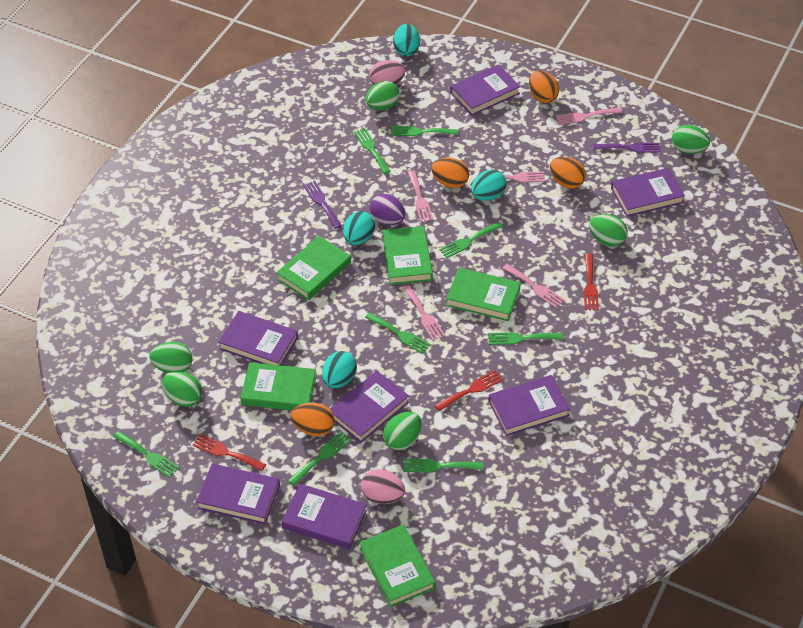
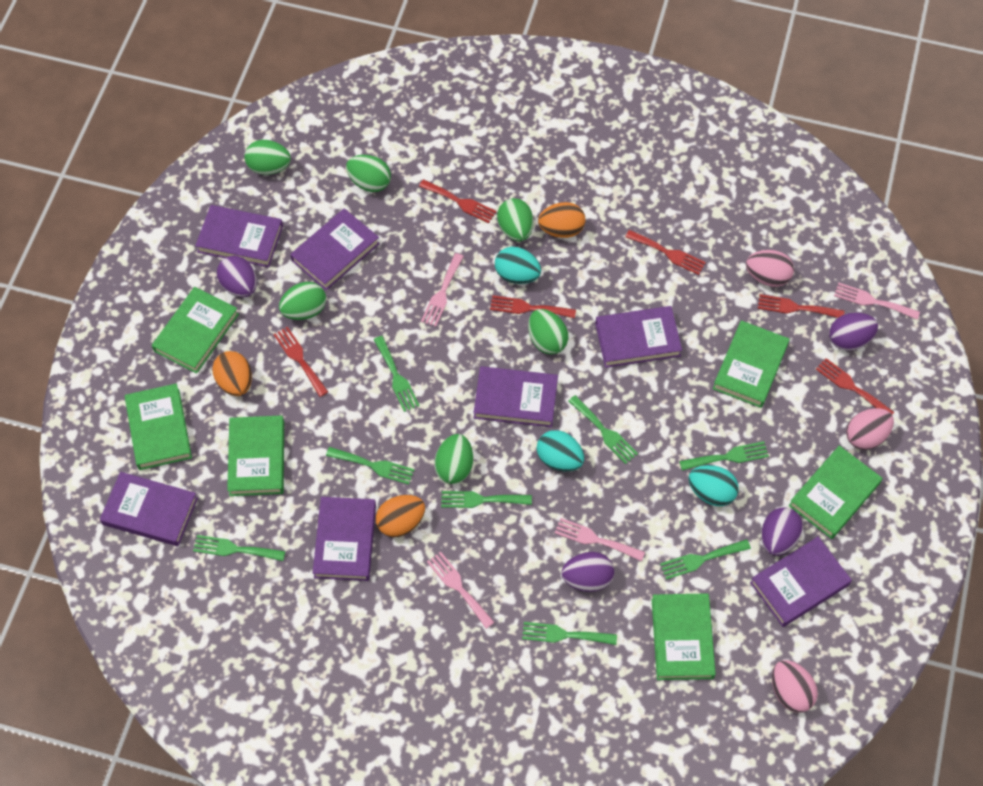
green book: 5 -> 6
orange egg: 4 -> 3
pink egg: 2 -> 3
pink fork: 5 -> 4
purple egg: 1 -> 4
purple fork: 2 -> 0
red fork: 3 -> 6
turquoise egg: 4 -> 3

